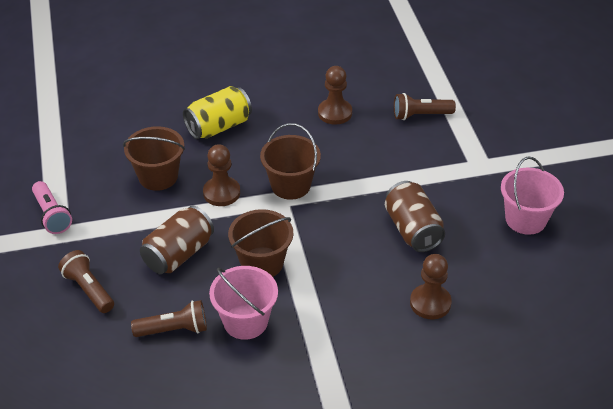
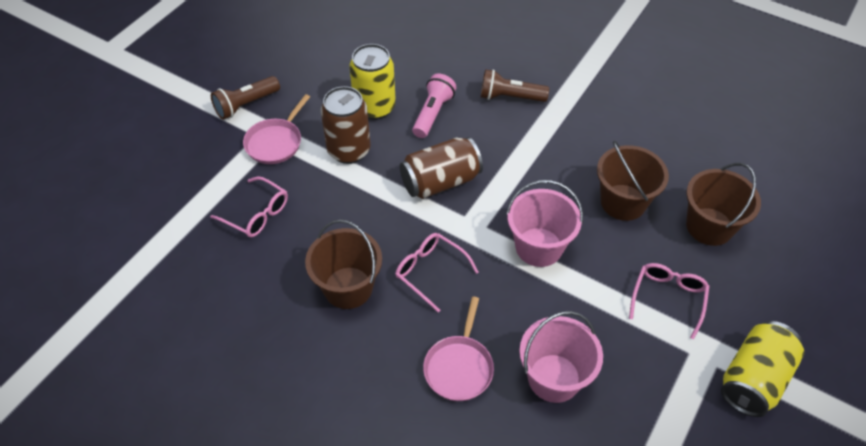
brown flashlight: 3 -> 2
brown pawn: 3 -> 0
pink glasses: 0 -> 3
pink pan: 0 -> 2
yellow can: 1 -> 2

